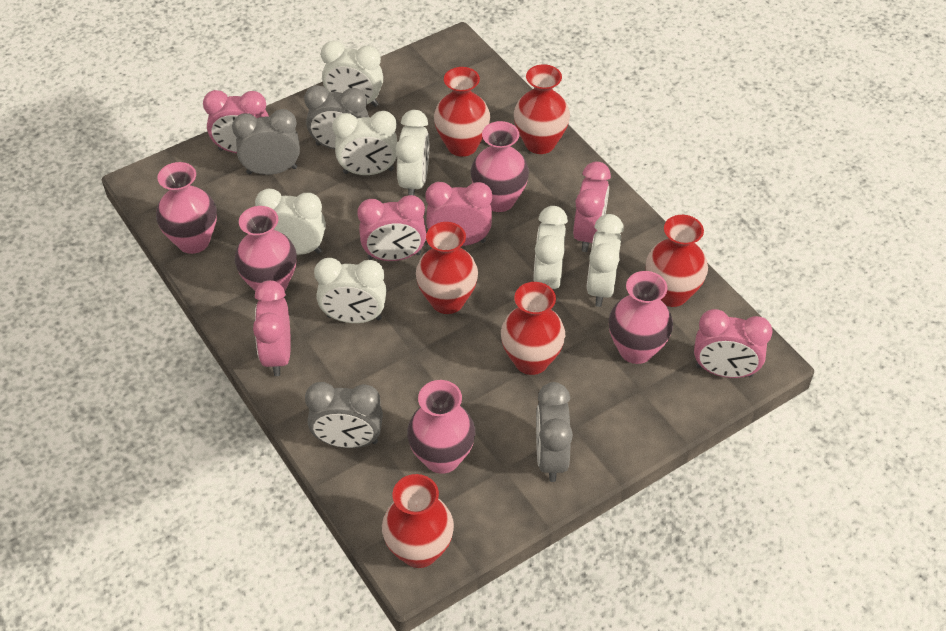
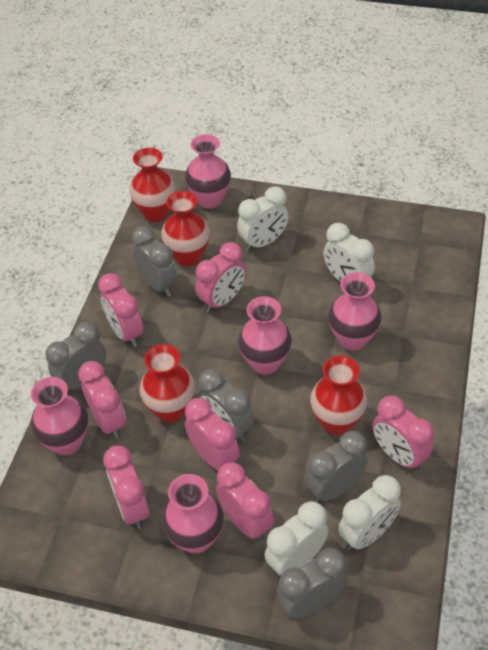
grey clock: 4 -> 5
pink clock: 6 -> 7
red vase: 6 -> 4
white clock: 7 -> 4

